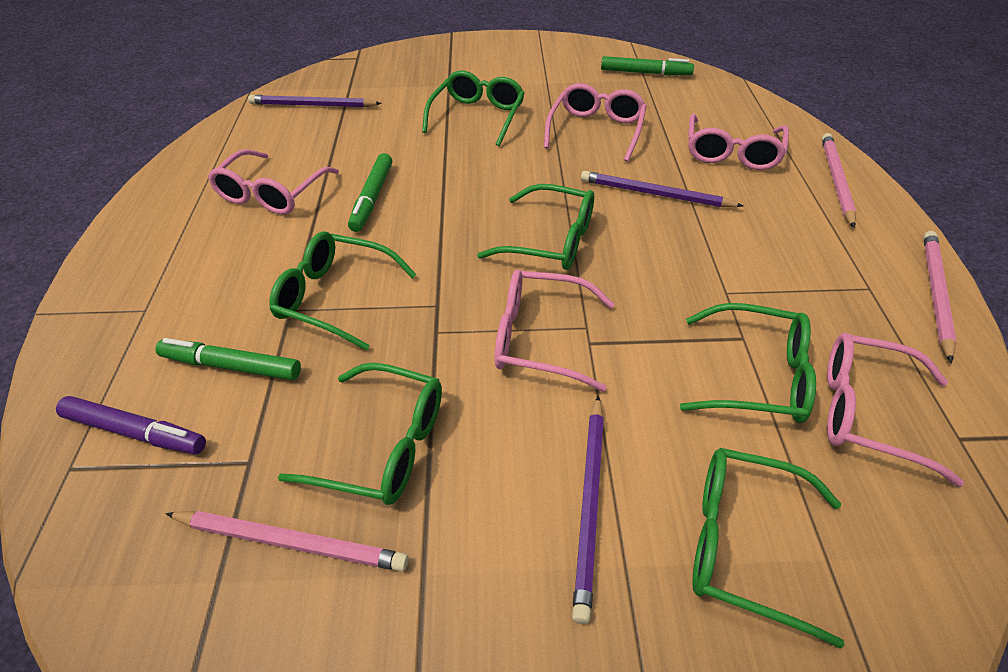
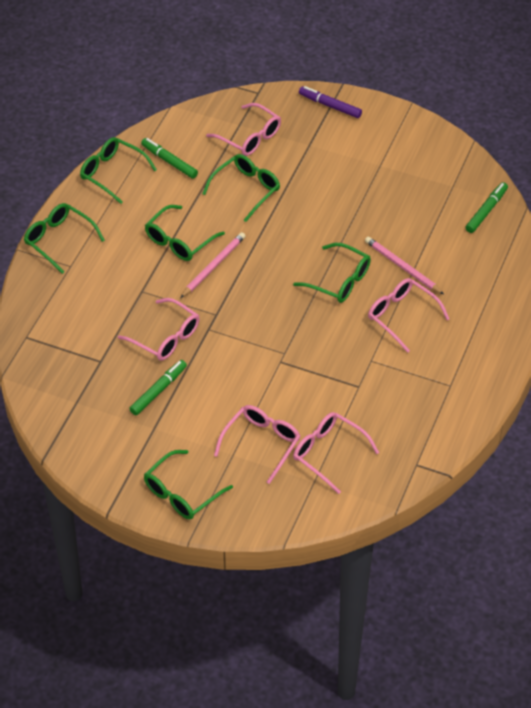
pink pencil: 3 -> 2
purple pencil: 3 -> 0

